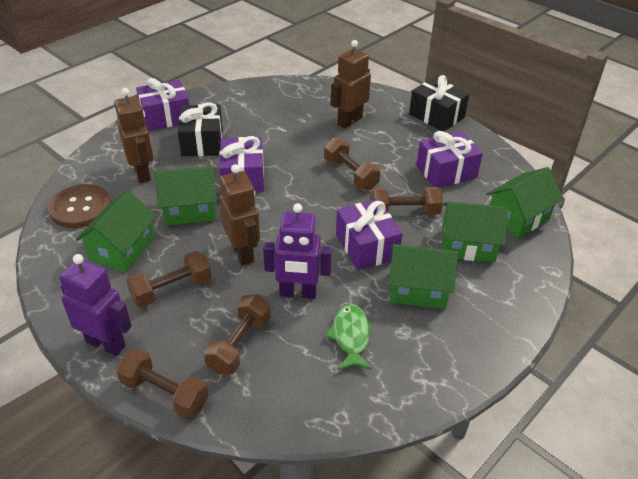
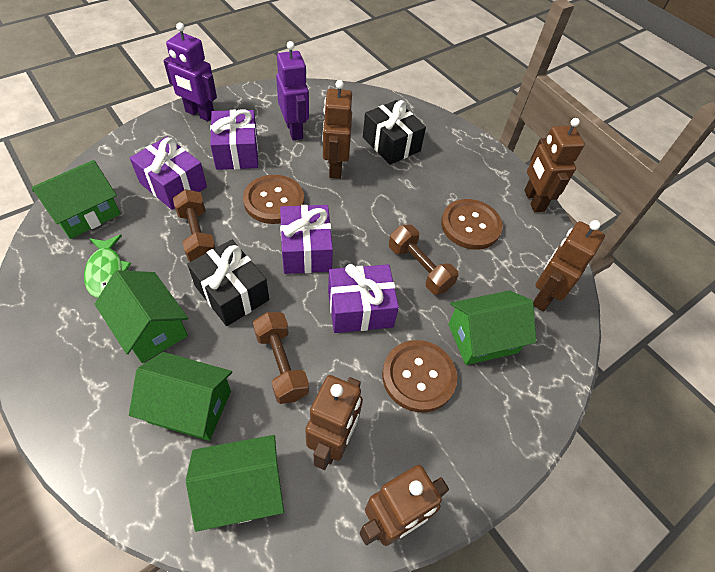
brown button: 1 -> 3
brown dumbbell: 5 -> 3
brown robot: 3 -> 5

